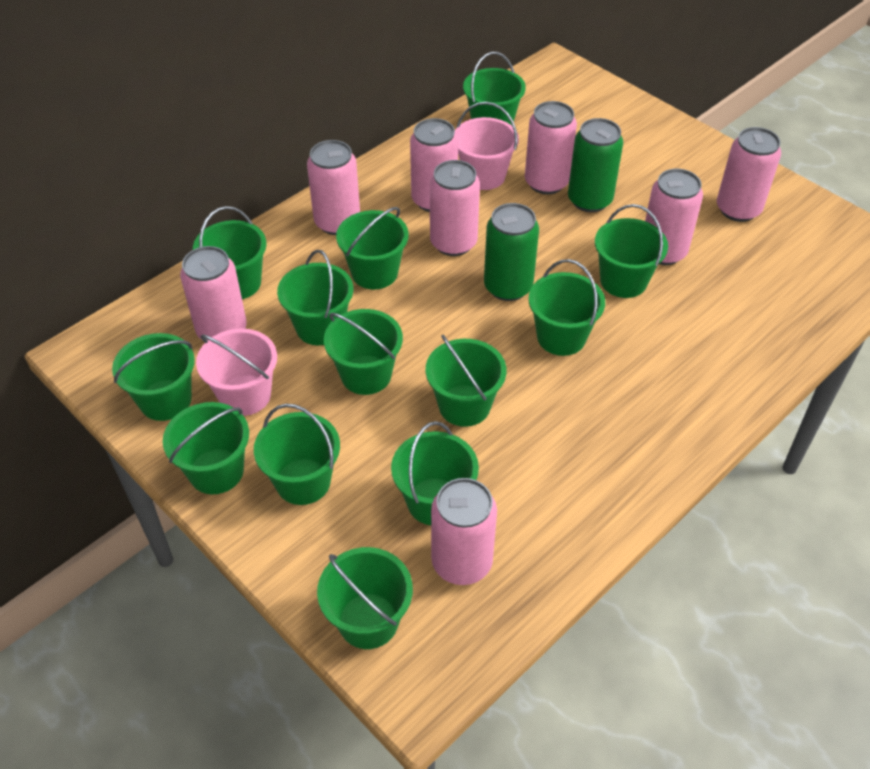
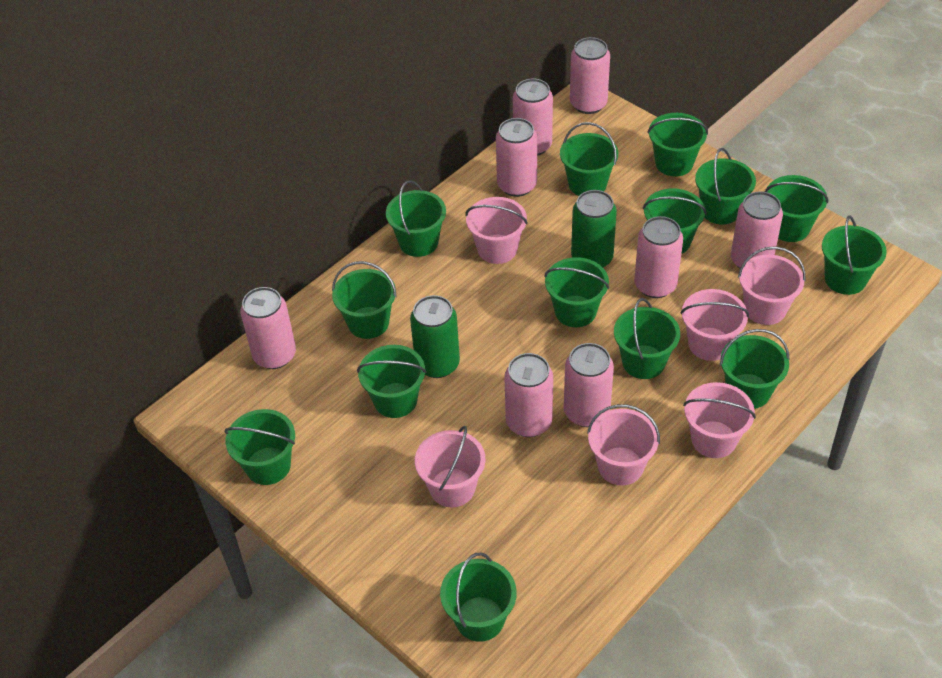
green bucket: 13 -> 14
pink bucket: 2 -> 6

